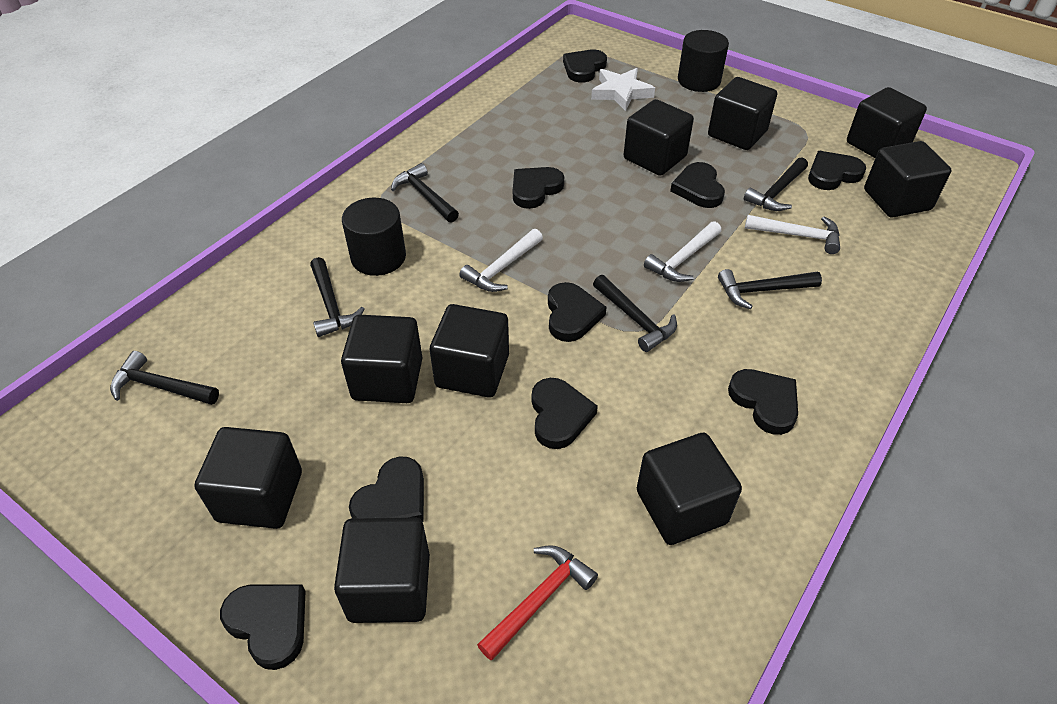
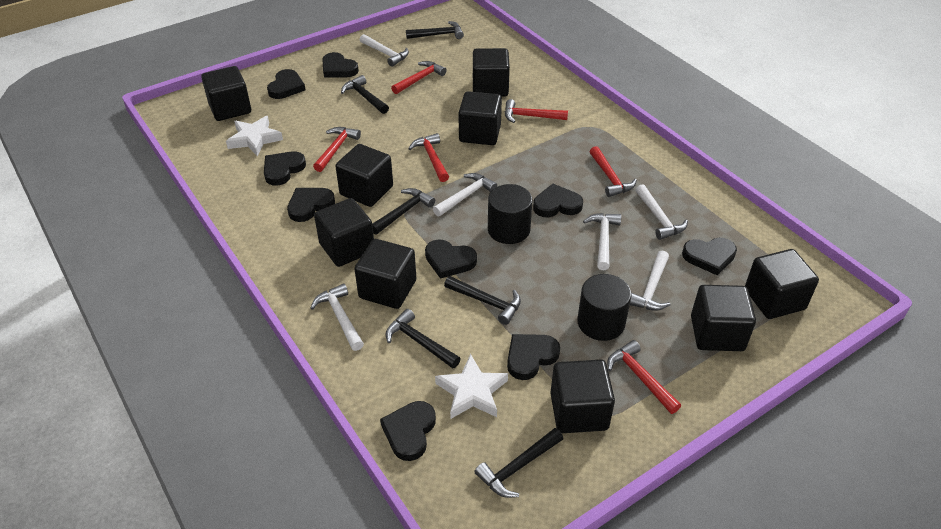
red hammer: 1 -> 6
white hammer: 3 -> 6
white star: 1 -> 2

